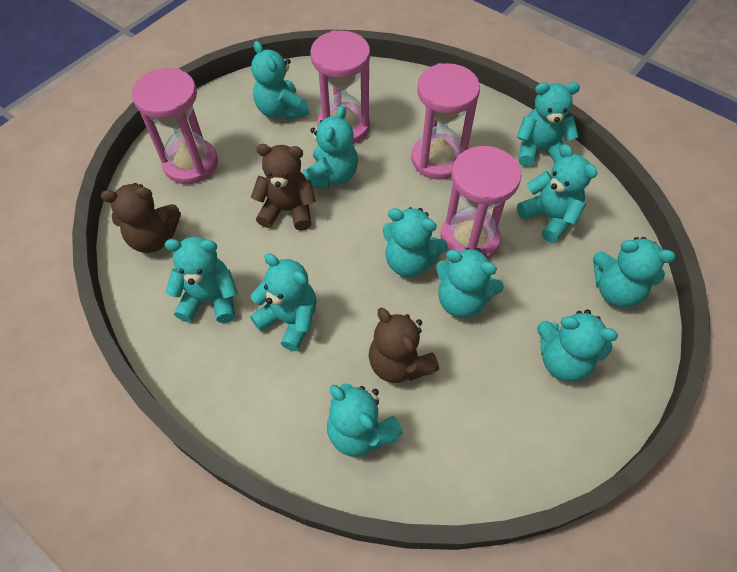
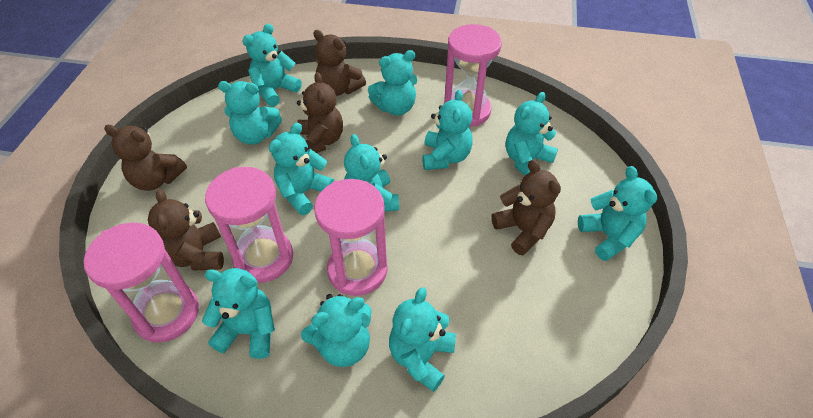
brown teddy bear: 3 -> 5

